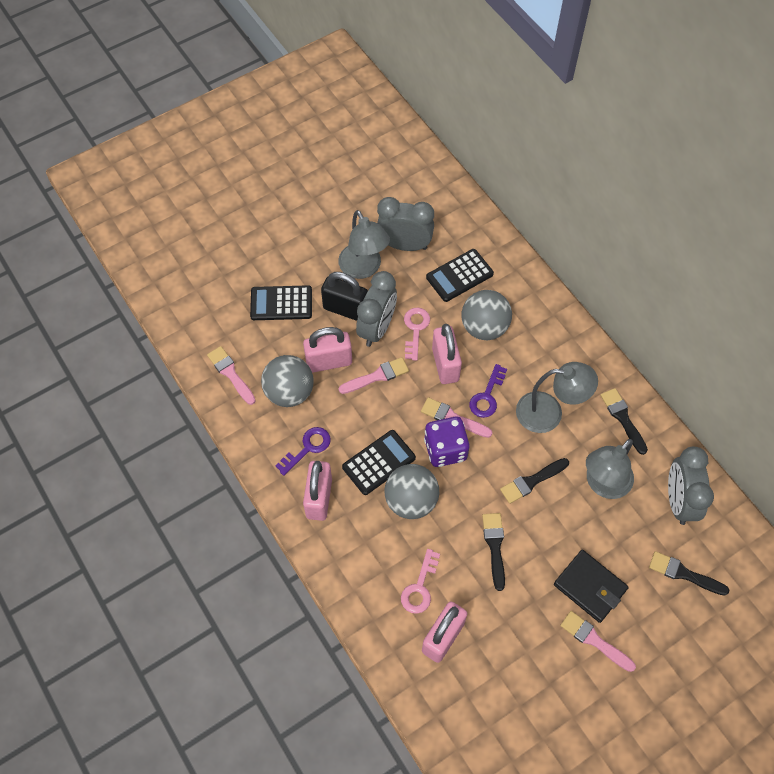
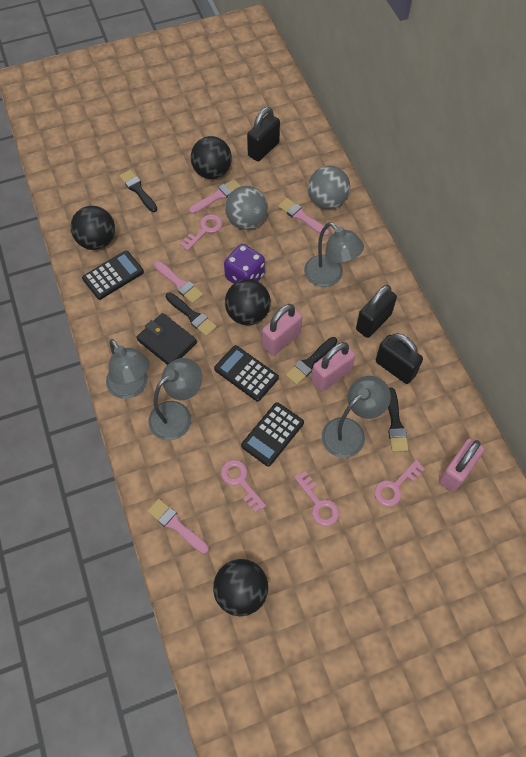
black ball: 0 -> 4
black padlock: 1 -> 3
grey ball: 3 -> 2
grey clock: 3 -> 0
grey lamp: 3 -> 4
pink key: 2 -> 4
pink padlock: 4 -> 3
purple key: 2 -> 0

